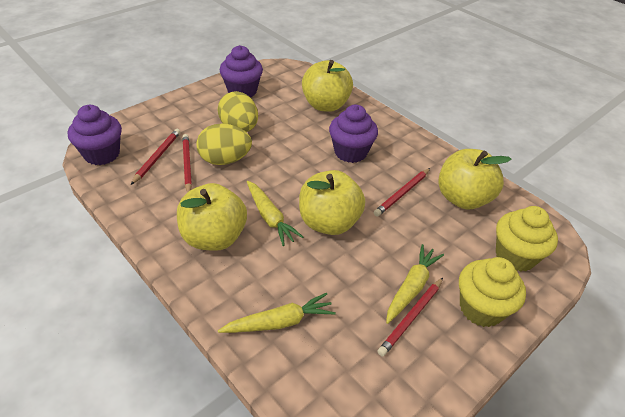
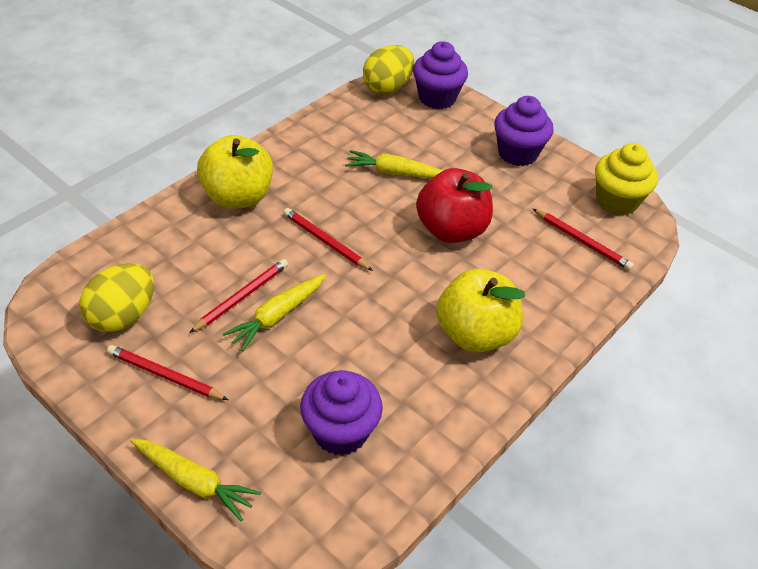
red apple: 0 -> 1
yellow apple: 4 -> 2
yellow cupcake: 2 -> 1

